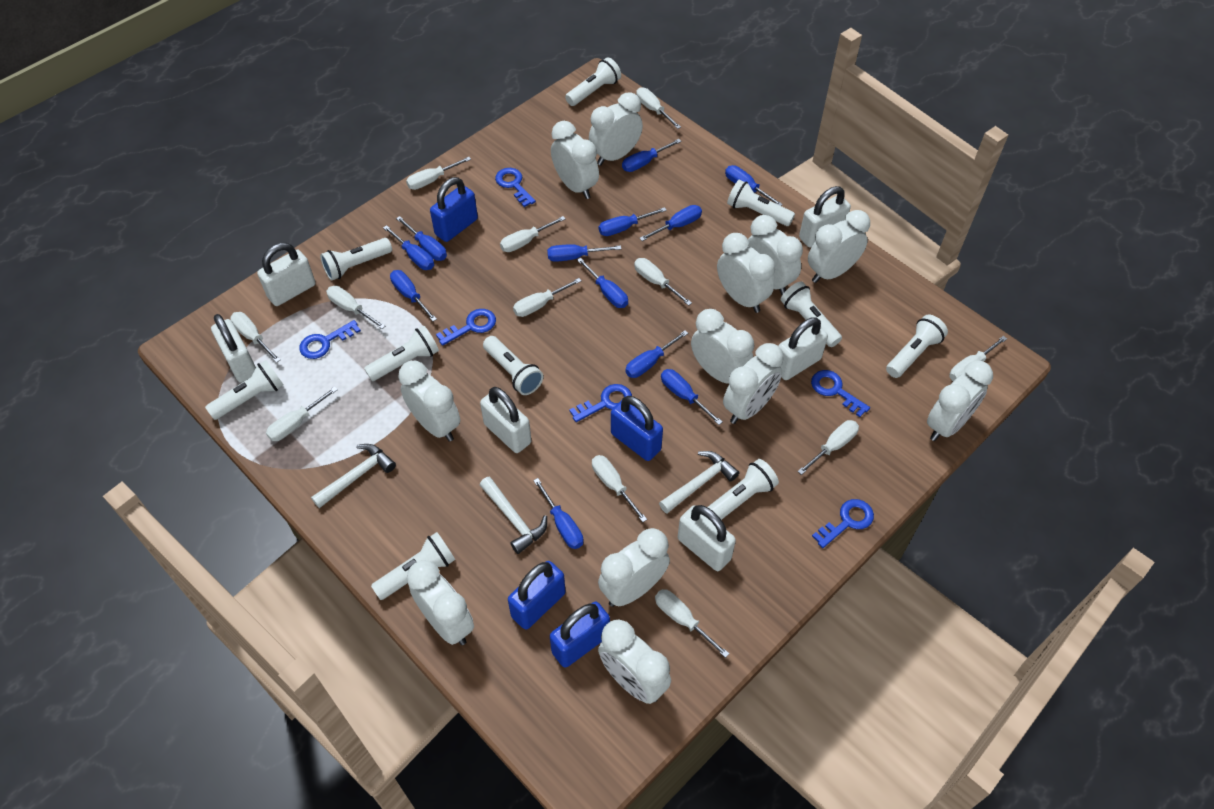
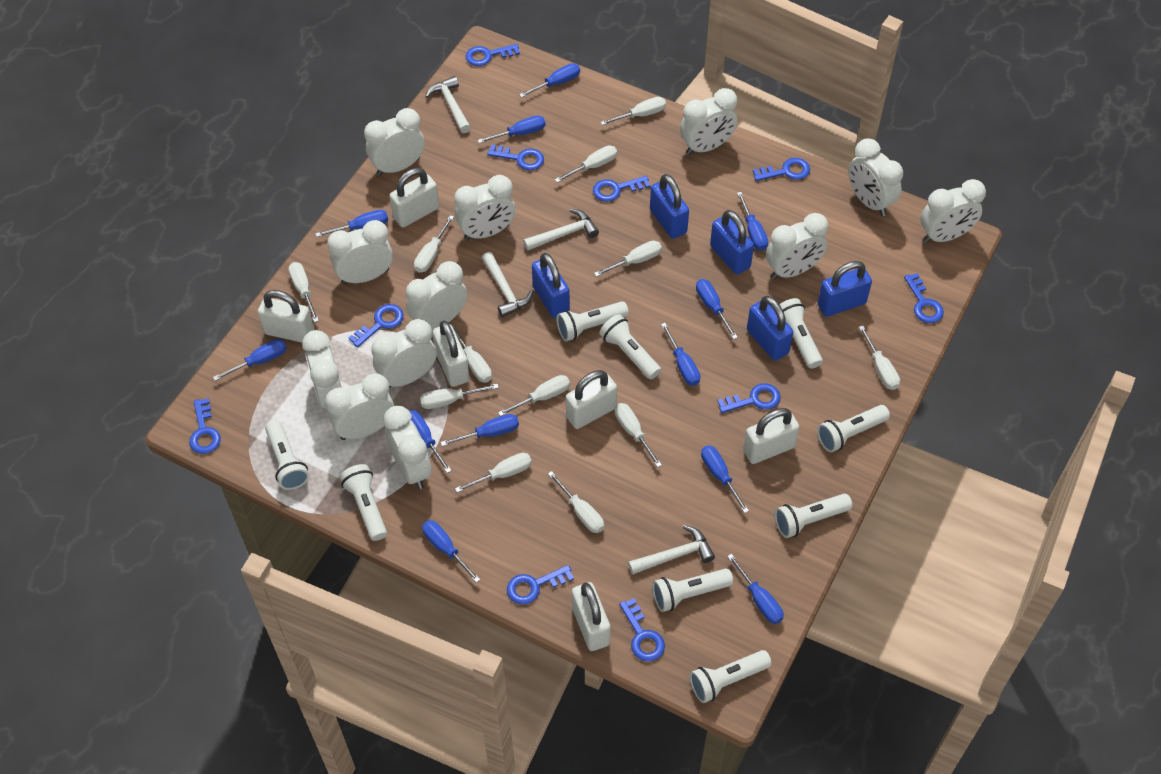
blue key: 6 -> 10
blue padlock: 4 -> 5
white flashlight: 10 -> 9
white hammer: 3 -> 4

